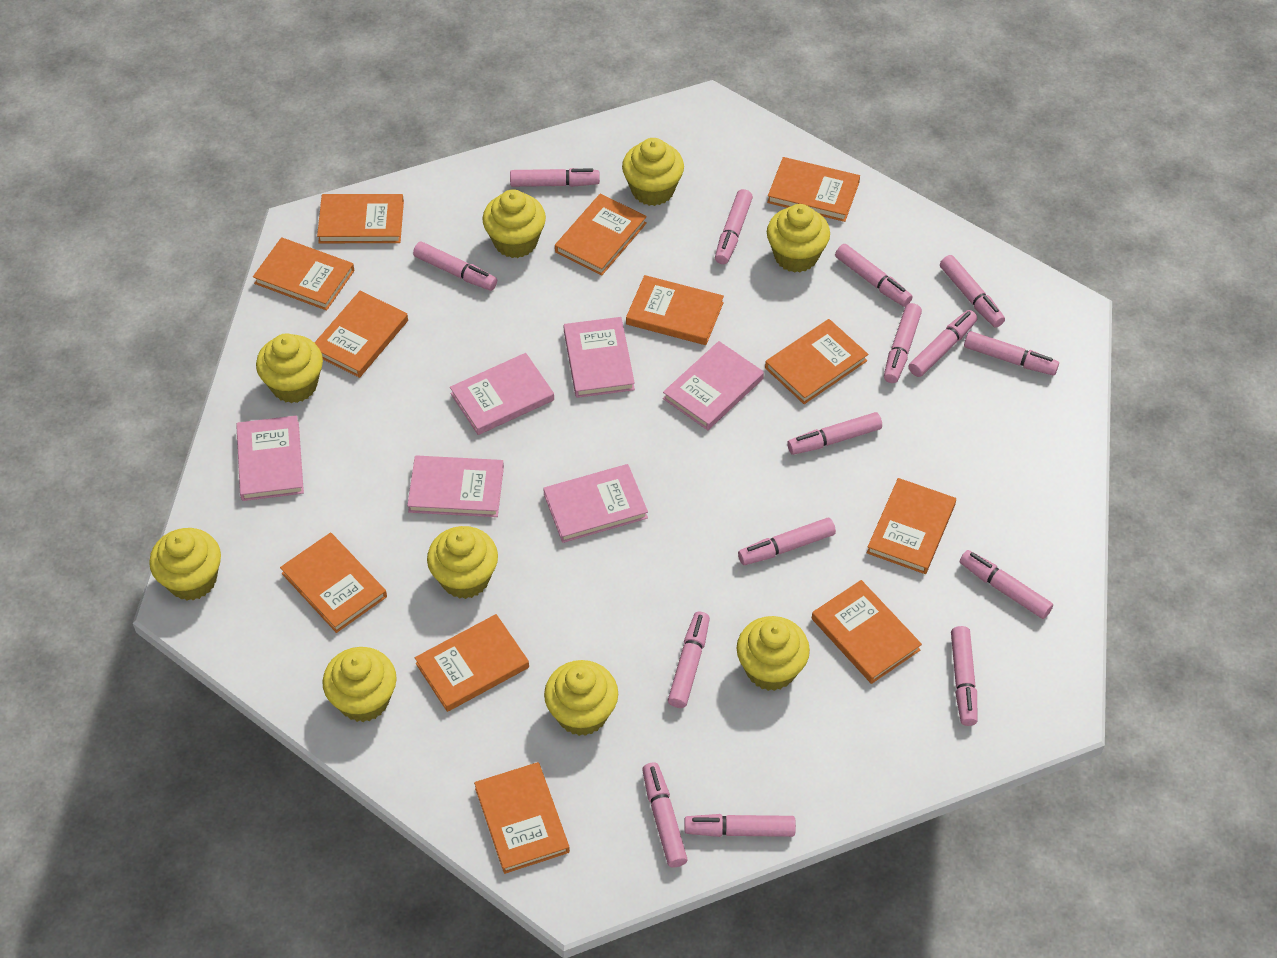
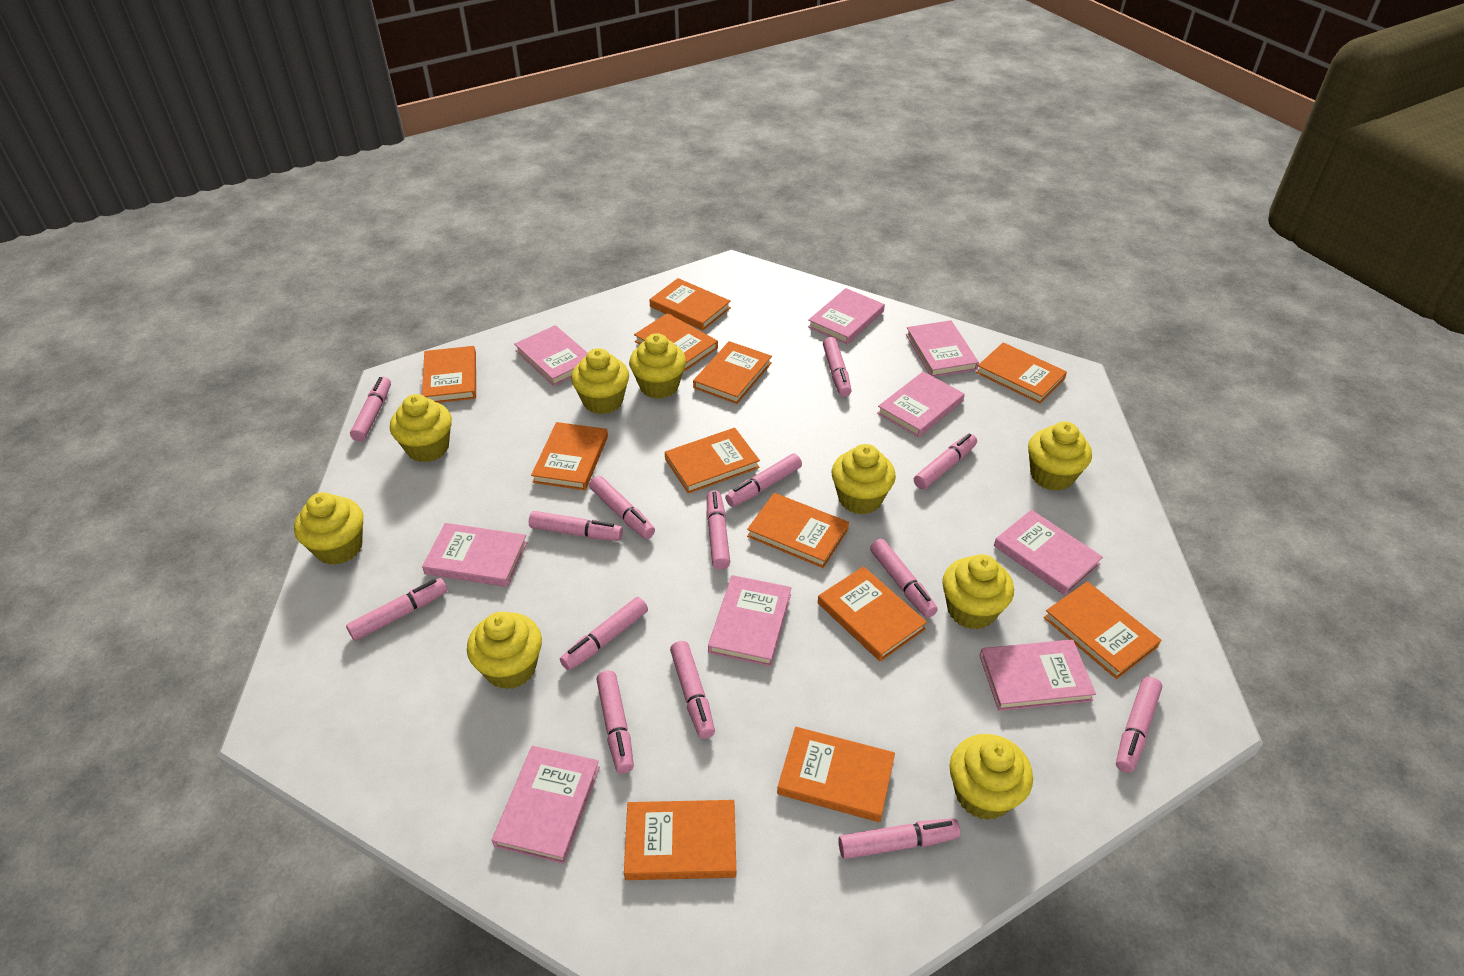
pink book: 6 -> 9
pink marker: 15 -> 14

